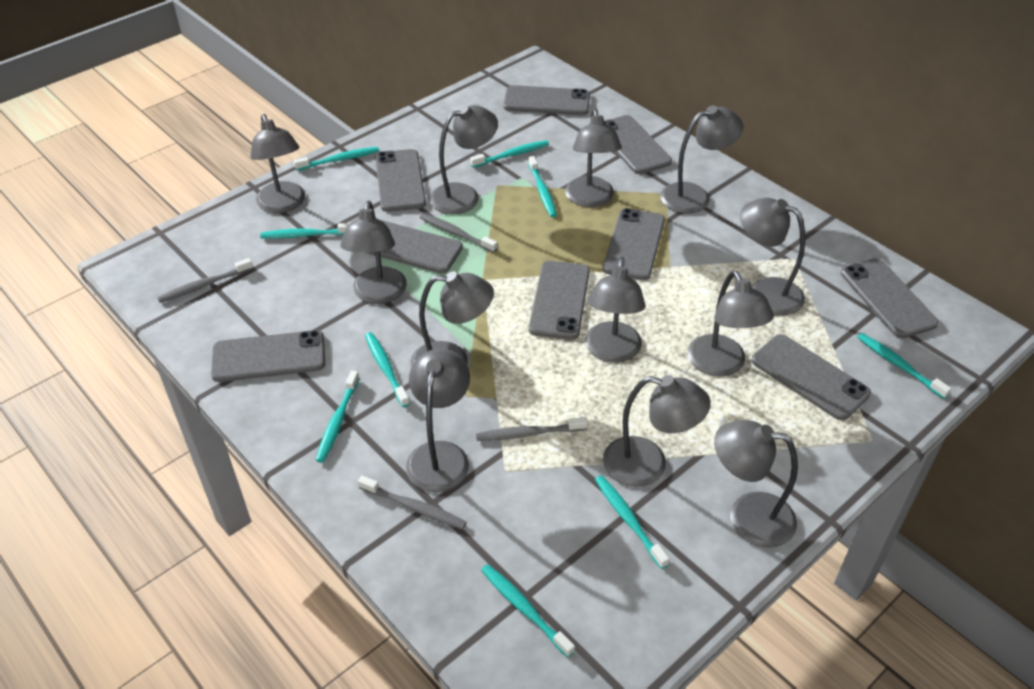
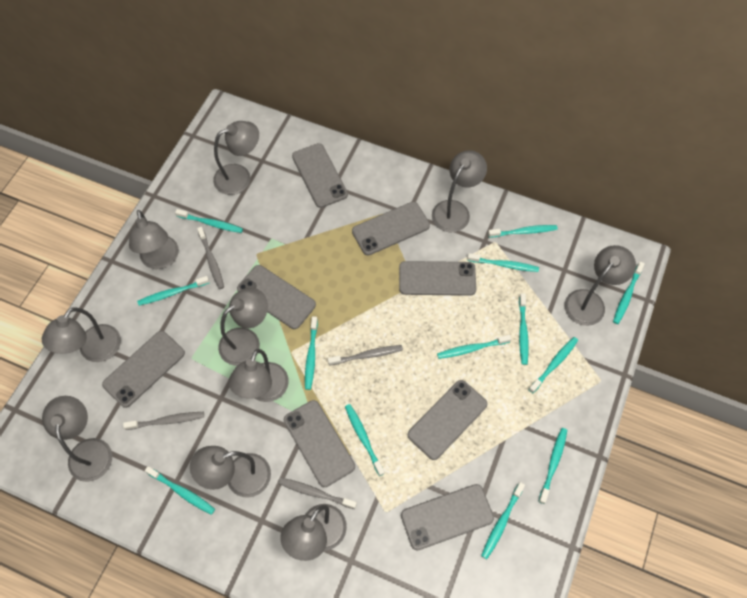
grey lamp: 12 -> 10
grey phone: 9 -> 8
turquoise toothbrush: 9 -> 13

